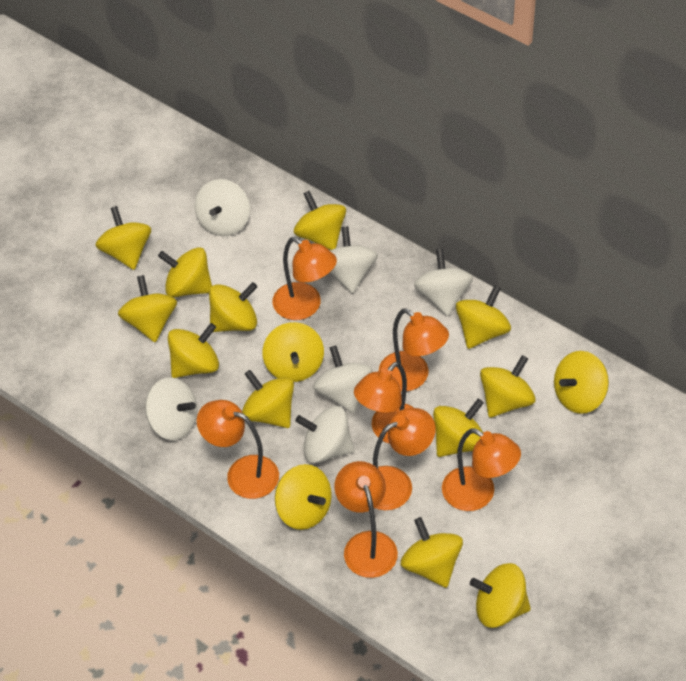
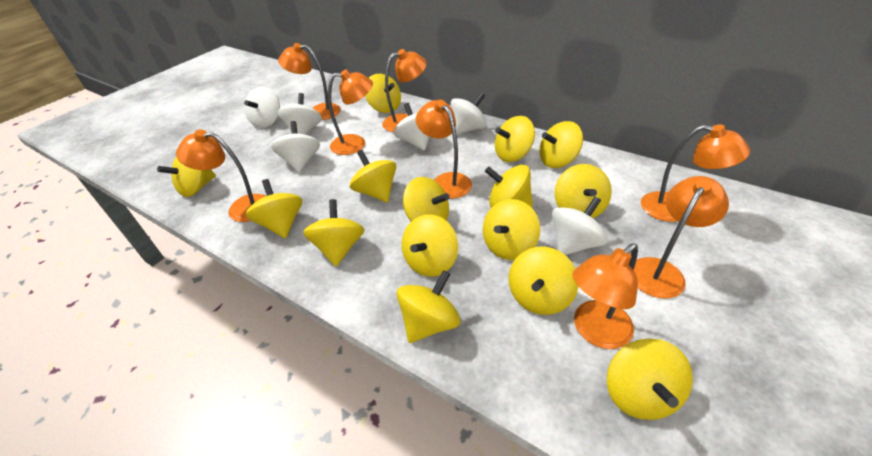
orange lamp: 7 -> 8

